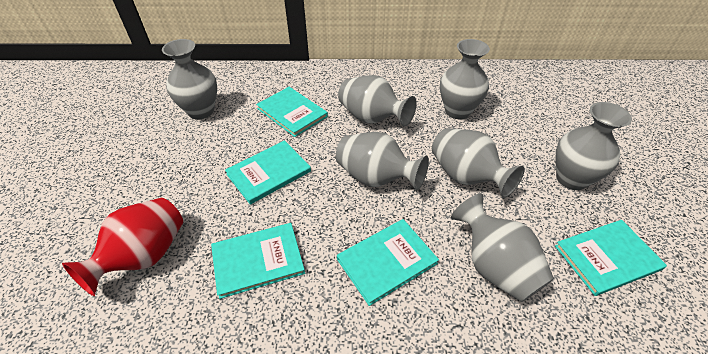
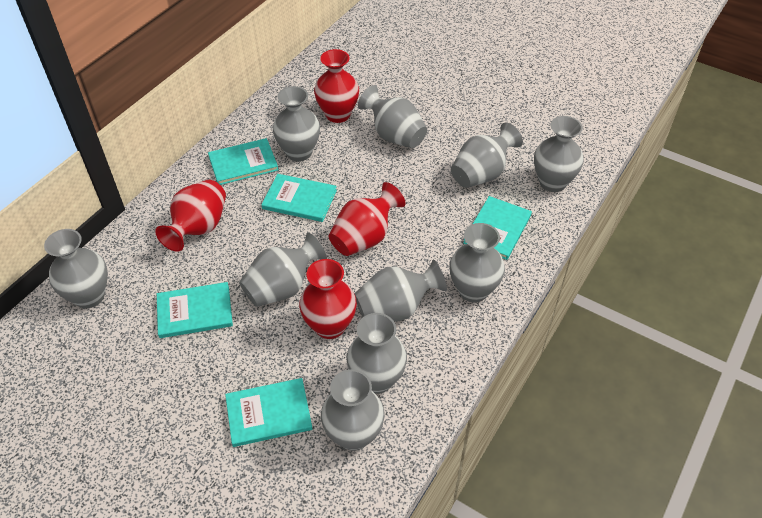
grey vase: 7 -> 10
red vase: 1 -> 4

